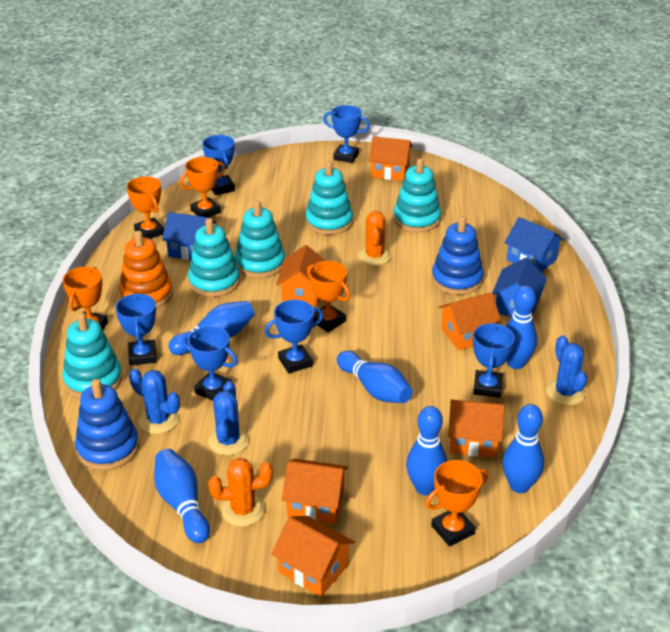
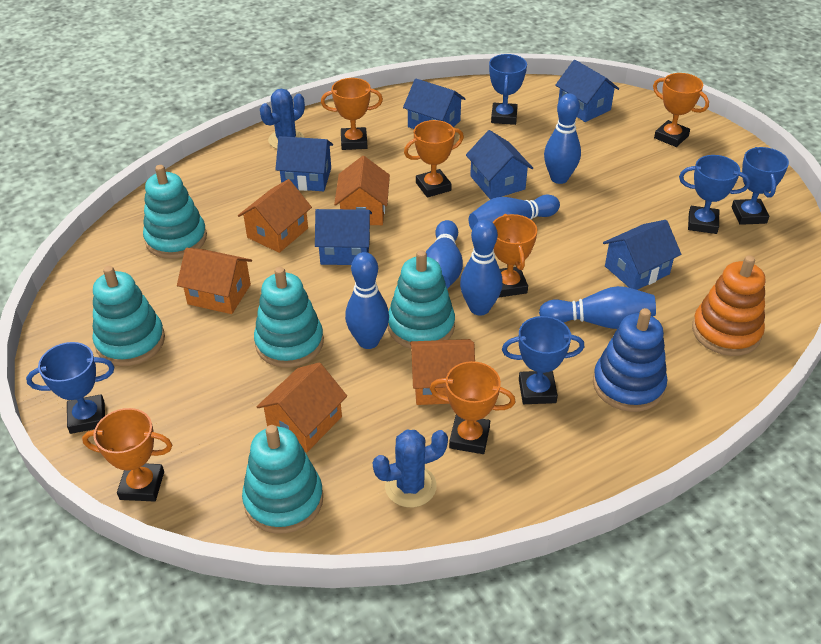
blue cactus: 3 -> 2
blue house: 3 -> 6
blue stacking toy: 2 -> 1
blue trophy: 6 -> 5
orange cactus: 2 -> 0
orange house: 6 -> 5
orange trophy: 5 -> 6

